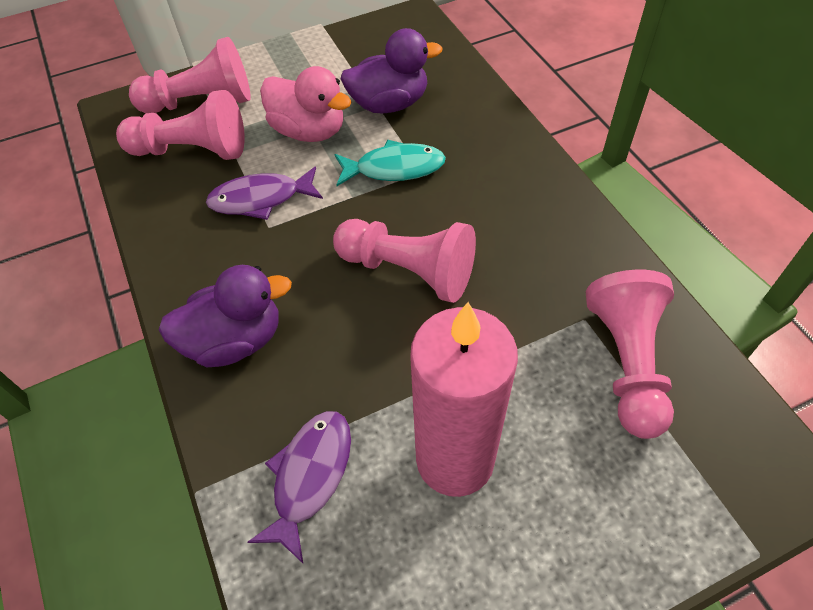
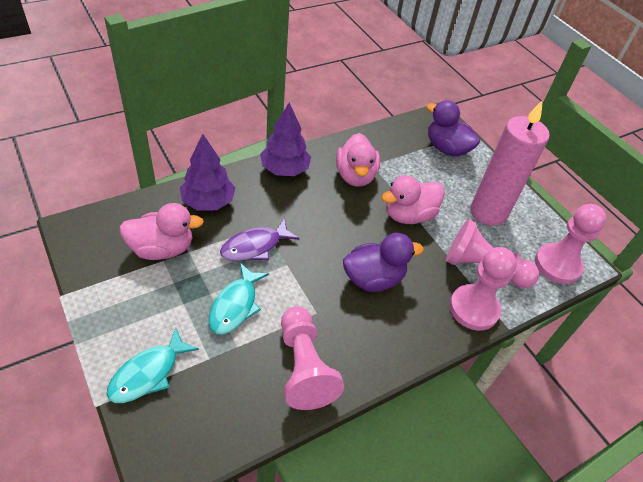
pink duck: 1 -> 3
purple fish: 2 -> 1
purple tree: 0 -> 2
turquoise fish: 1 -> 2

